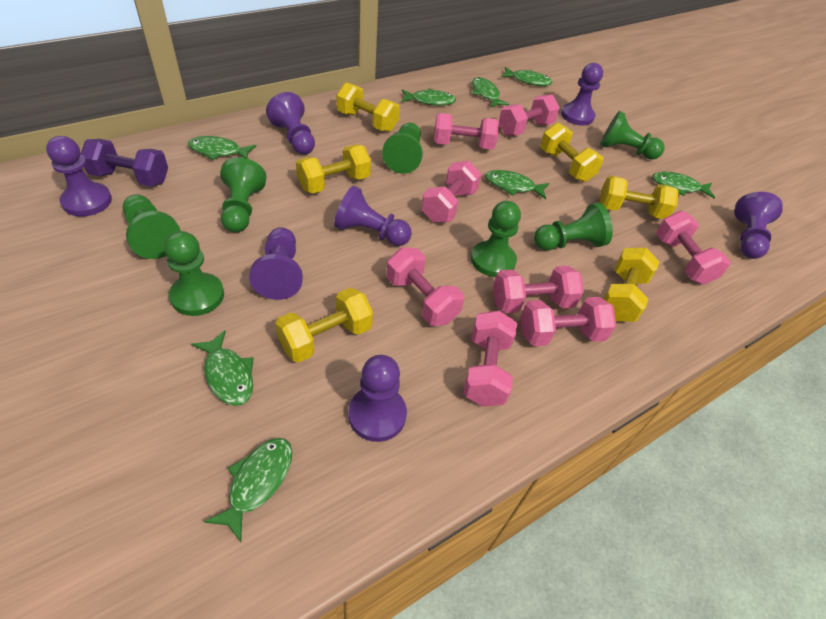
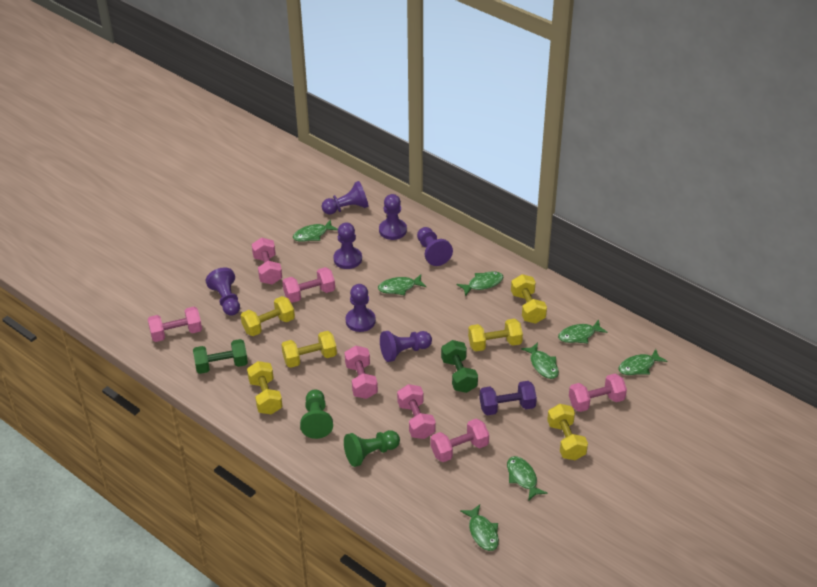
green dumbbell: 0 -> 2
green pawn: 7 -> 2
pink dumbbell: 8 -> 7

